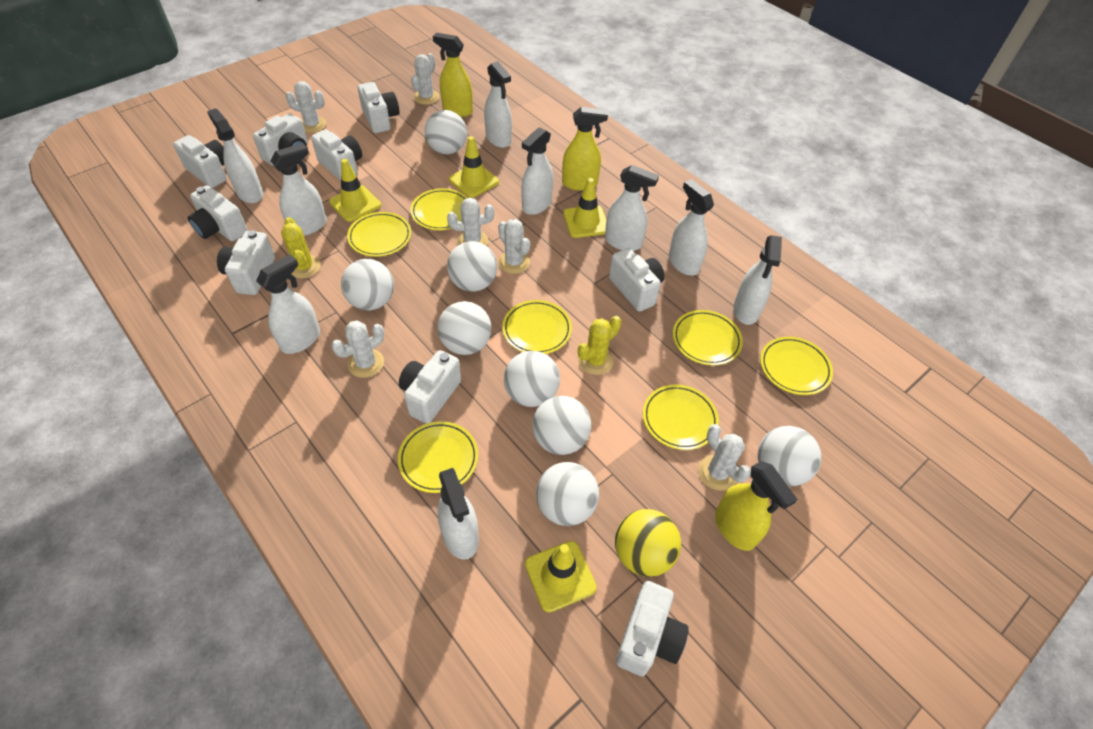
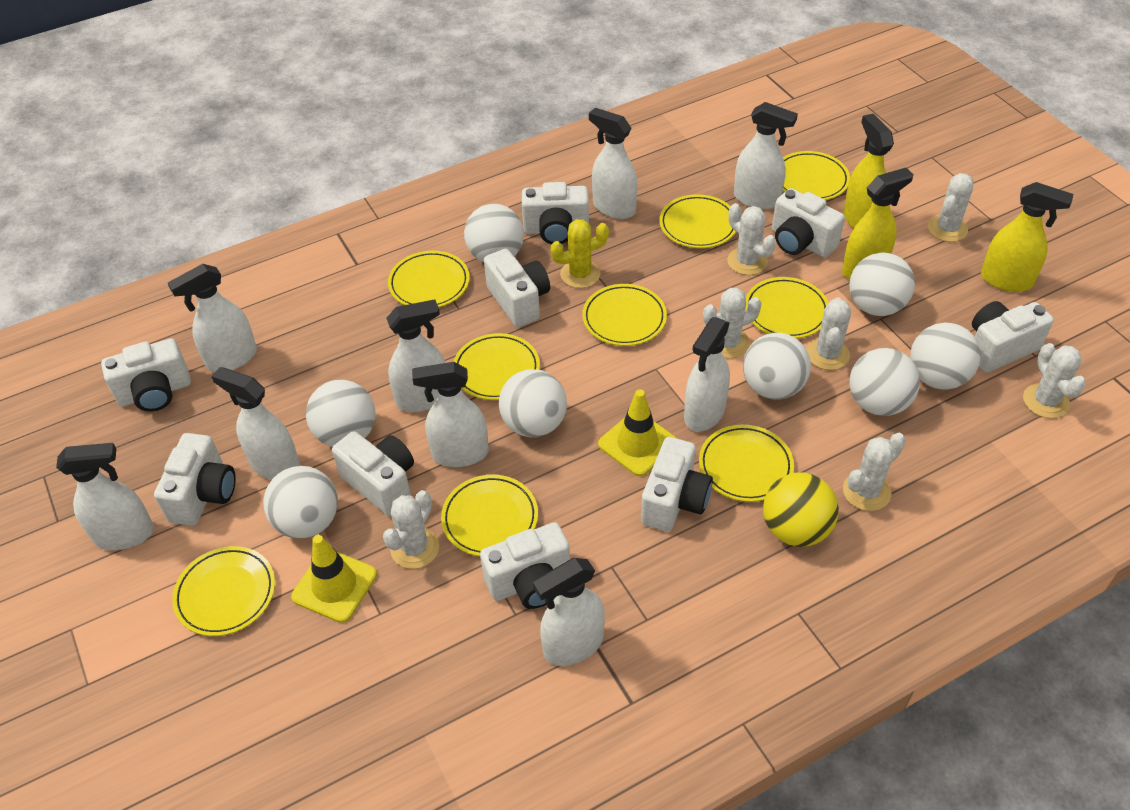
white cactus: 6 -> 7
yellow cactus: 2 -> 1
yellow plate: 7 -> 9
yellow traffic cone: 4 -> 2

